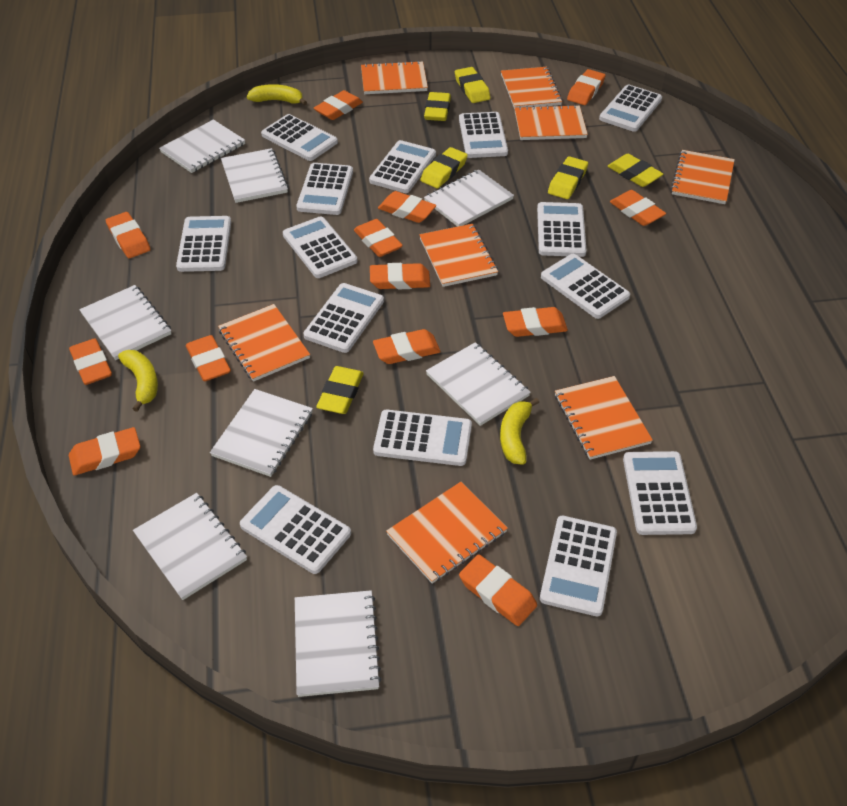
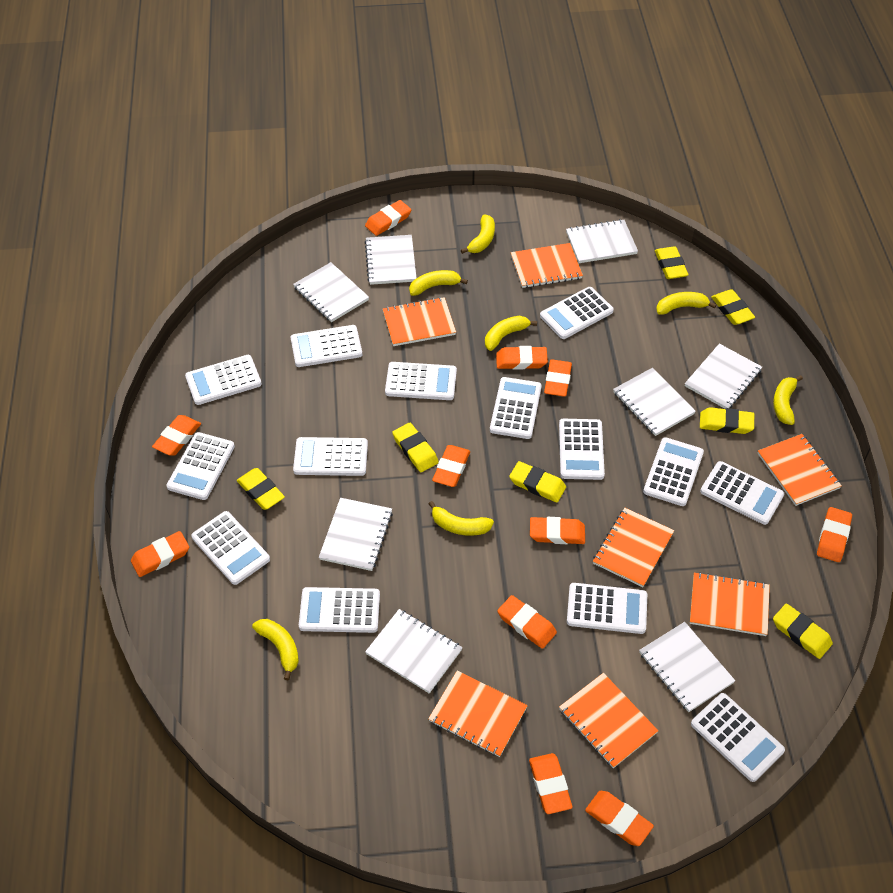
orange eraser: 13 -> 11
orange notebook: 8 -> 7
yellow banana: 3 -> 7
yellow eraser: 6 -> 7

